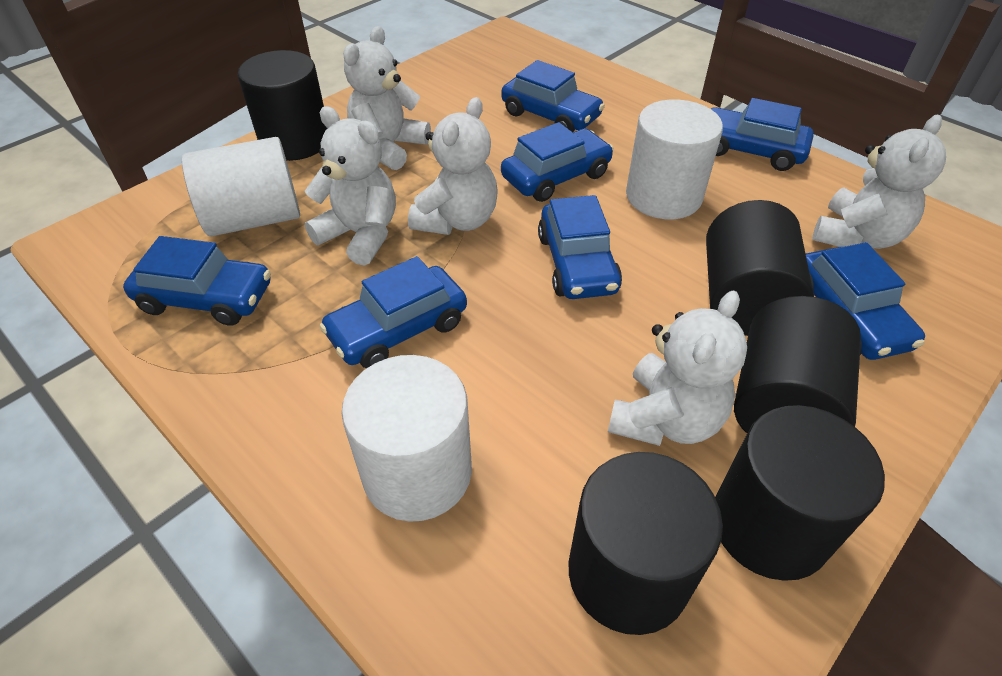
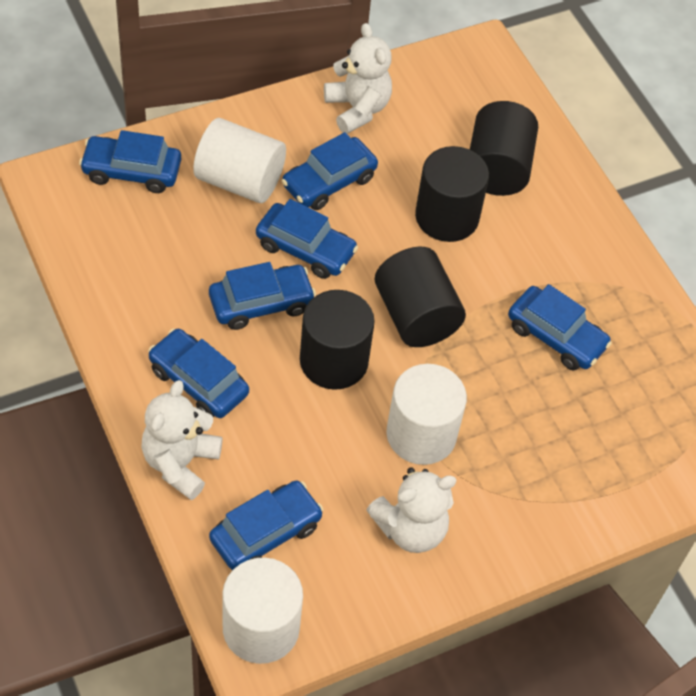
black cylinder: 5 -> 4
white teddy bear: 5 -> 3

